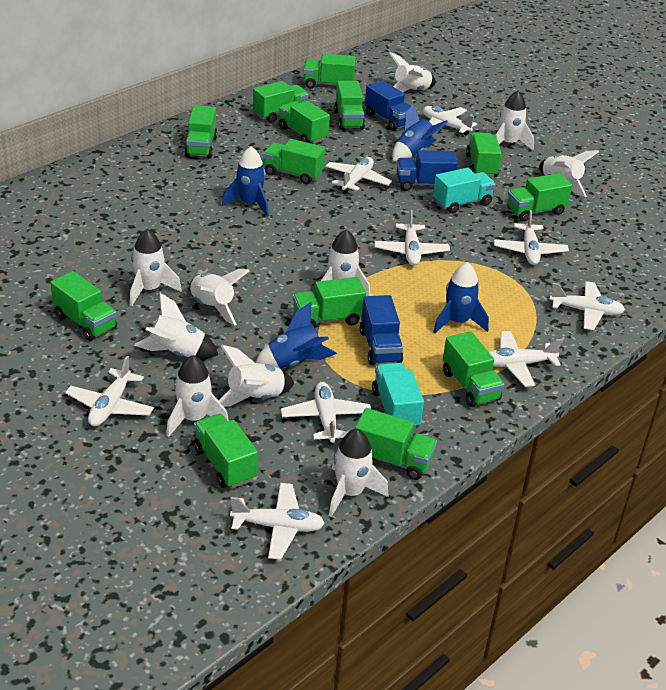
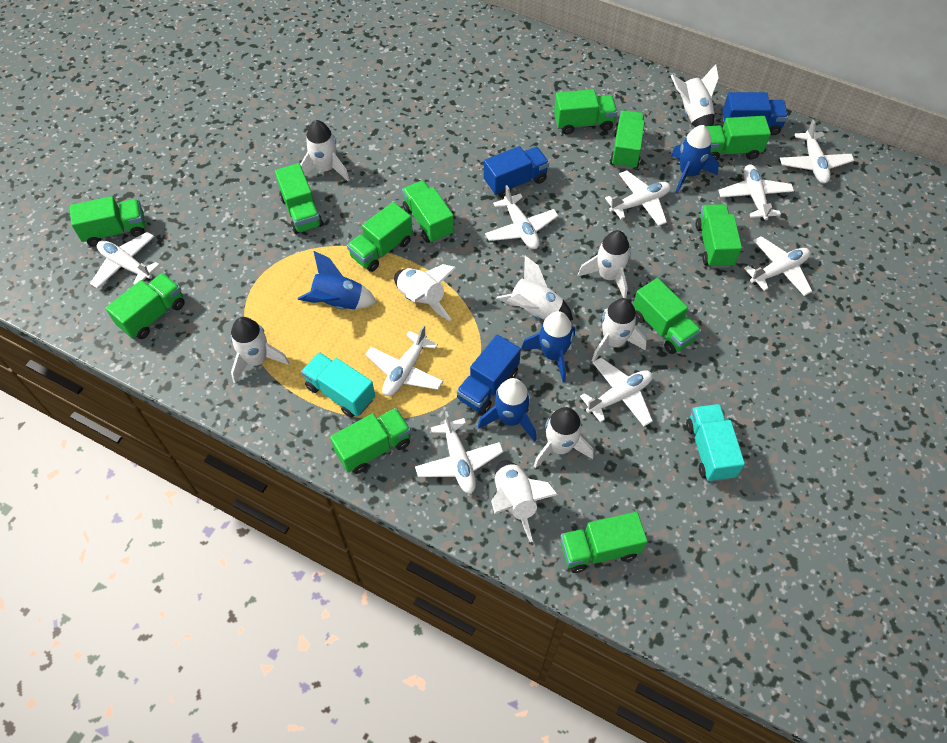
green truck: 13 -> 12
white rocket: 10 -> 9

